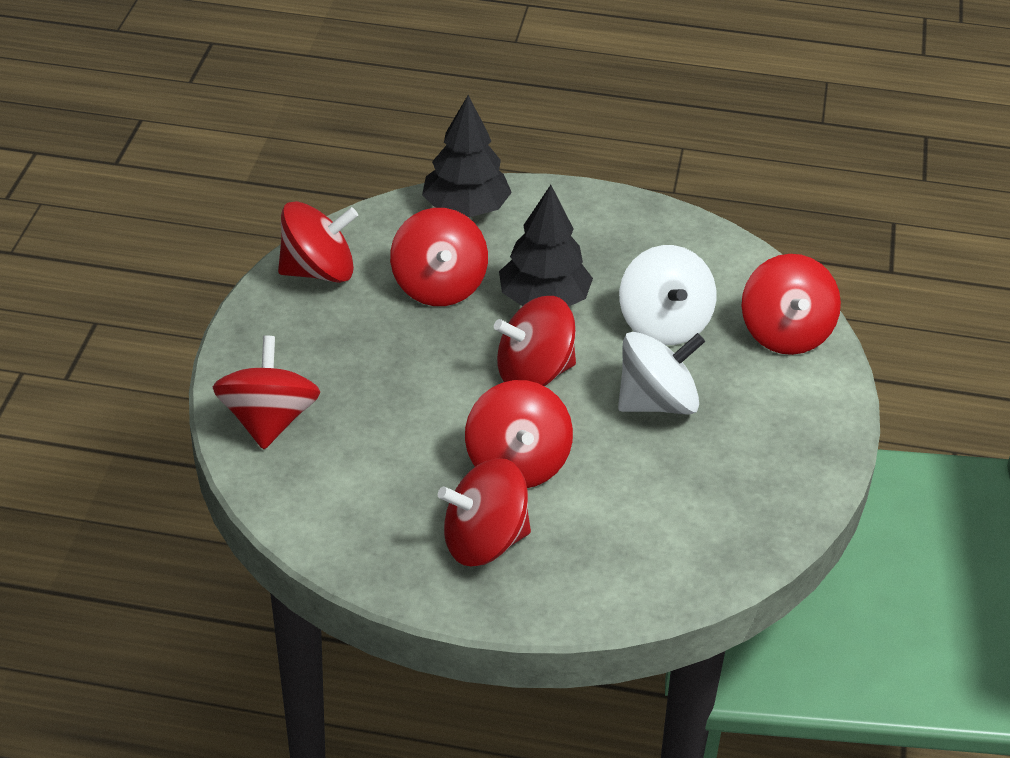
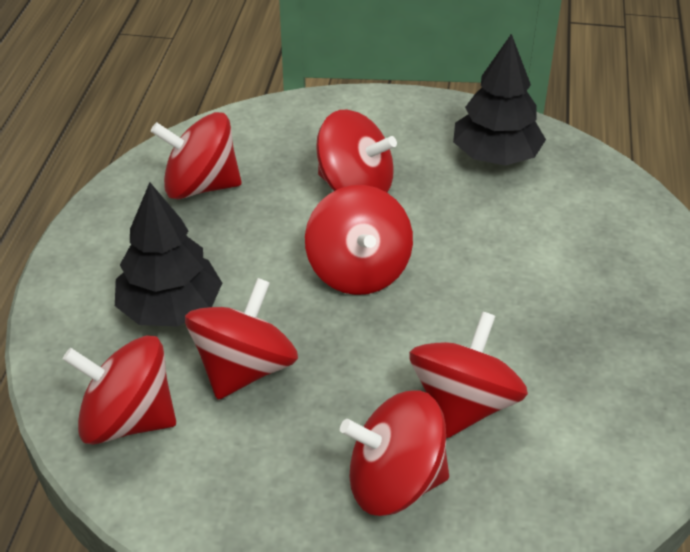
white spinning top: 2 -> 0

